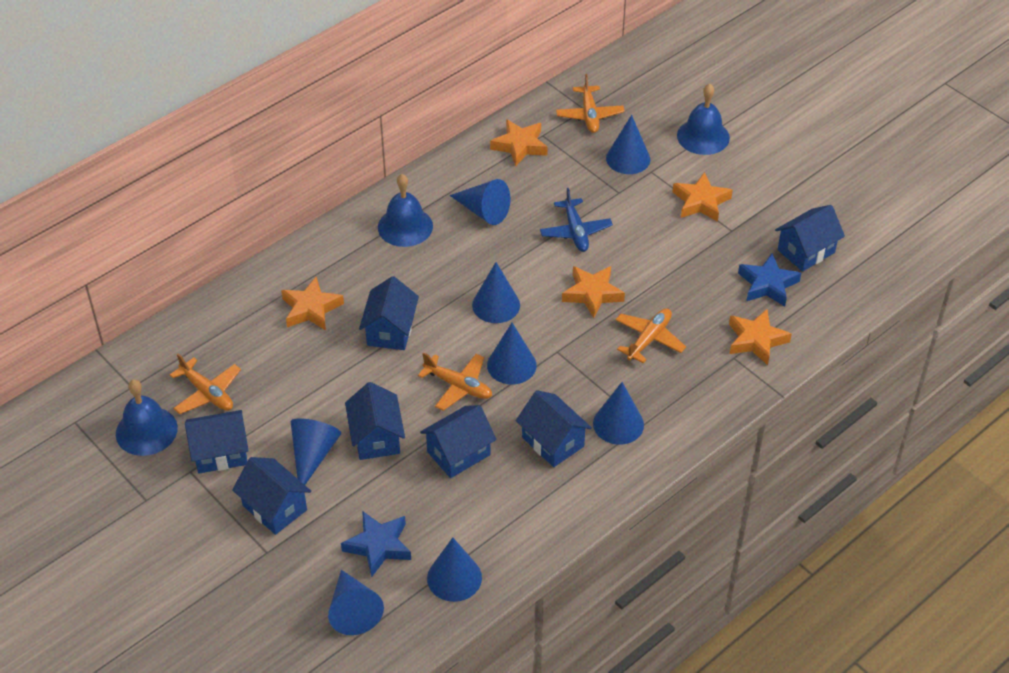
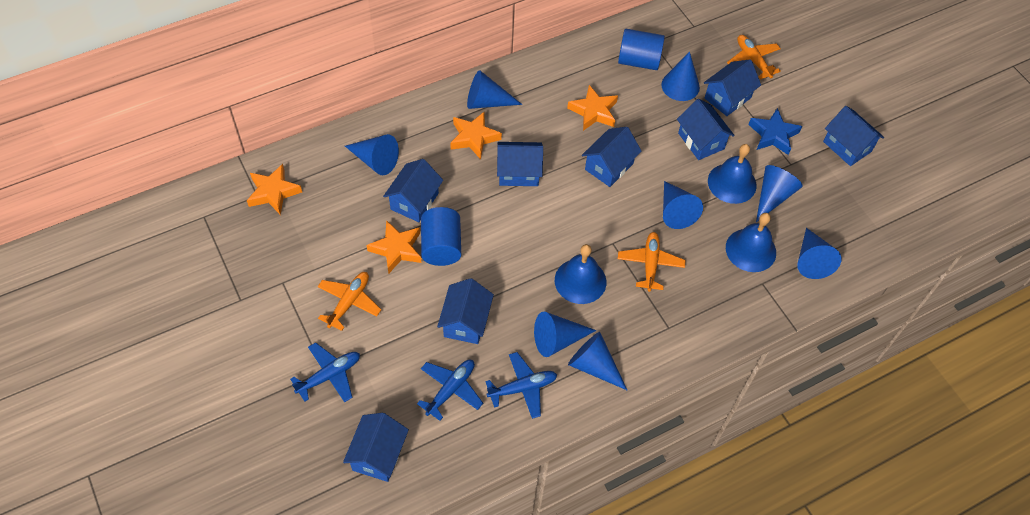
blue cylinder: 0 -> 2
blue house: 7 -> 8
blue plane: 1 -> 3
blue star: 2 -> 1
orange plane: 4 -> 3
orange star: 5 -> 4

